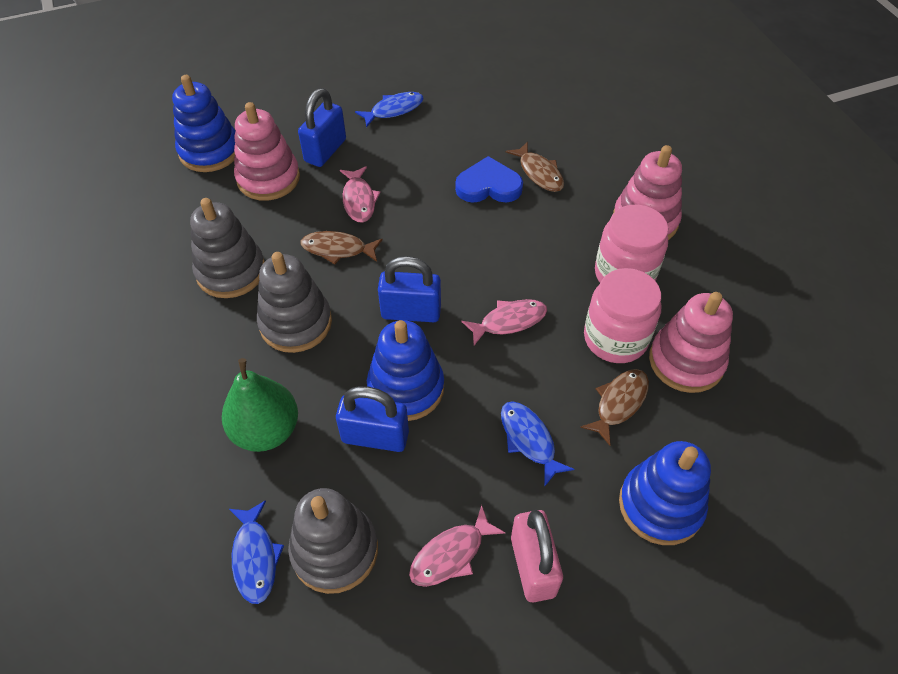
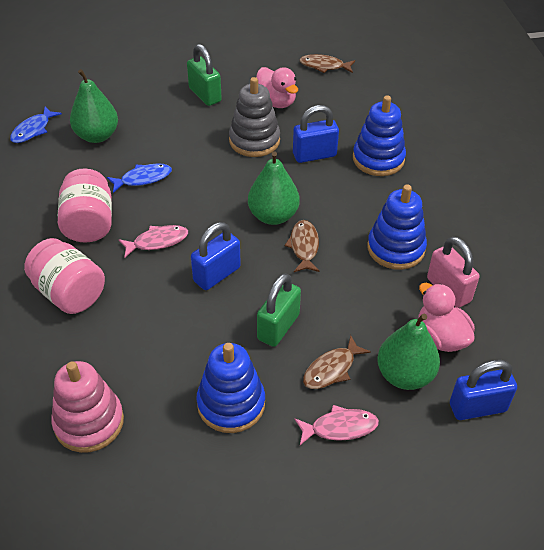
blue fish: 3 -> 2
blue heart: 1 -> 0
green padlock: 0 -> 2
green pear: 1 -> 3
grey stacking toy: 3 -> 1
pink duck: 0 -> 2
pink fish: 3 -> 2
pink stacking toy: 3 -> 1

